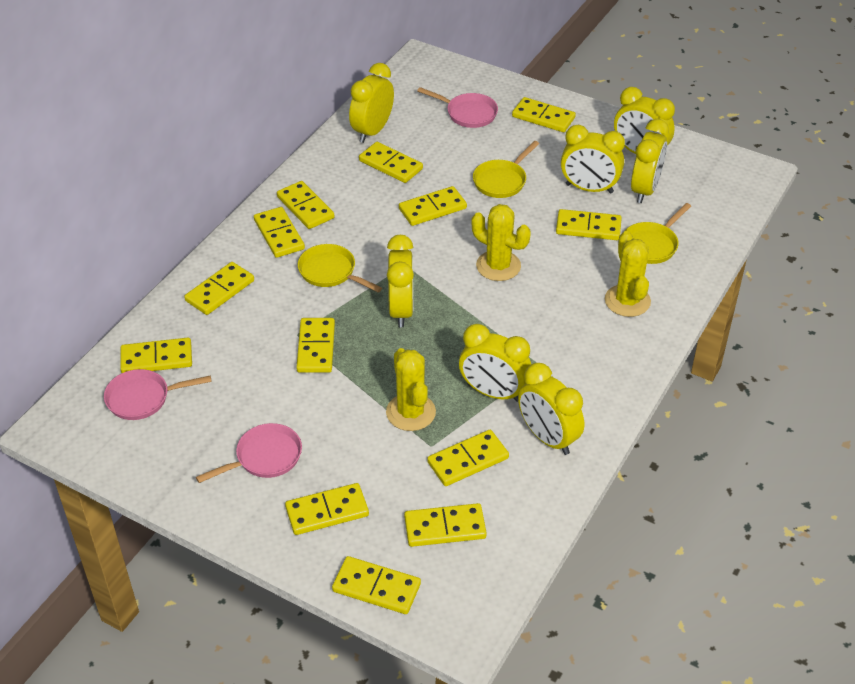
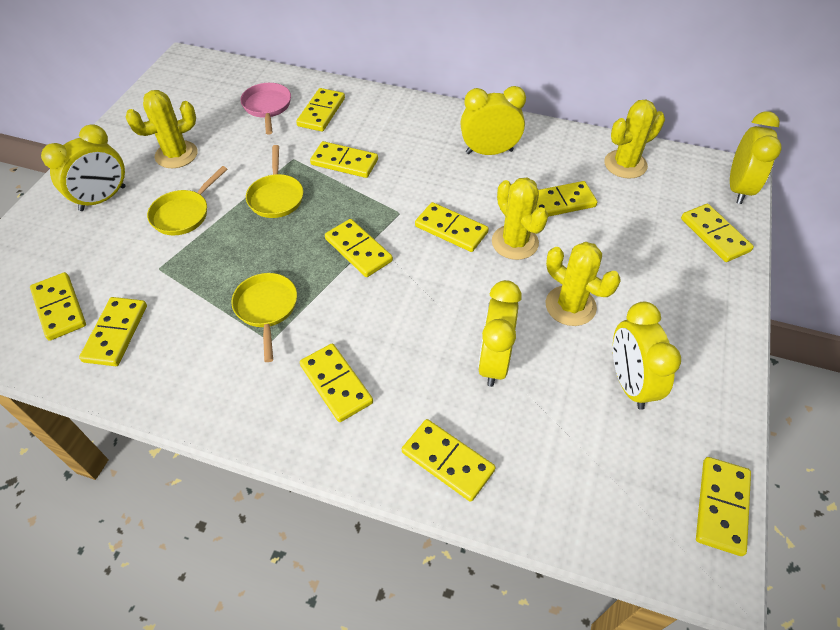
pink pan: 3 -> 1
yellow cactus: 3 -> 4
yellow clock: 7 -> 5
yellow domino: 13 -> 11

